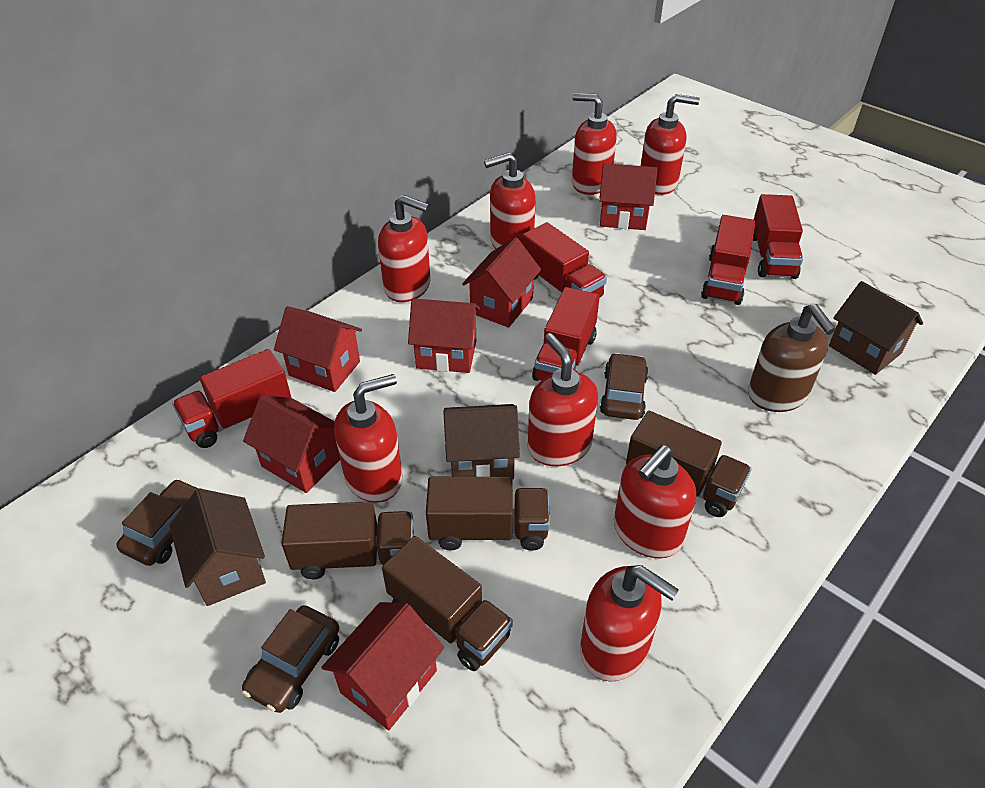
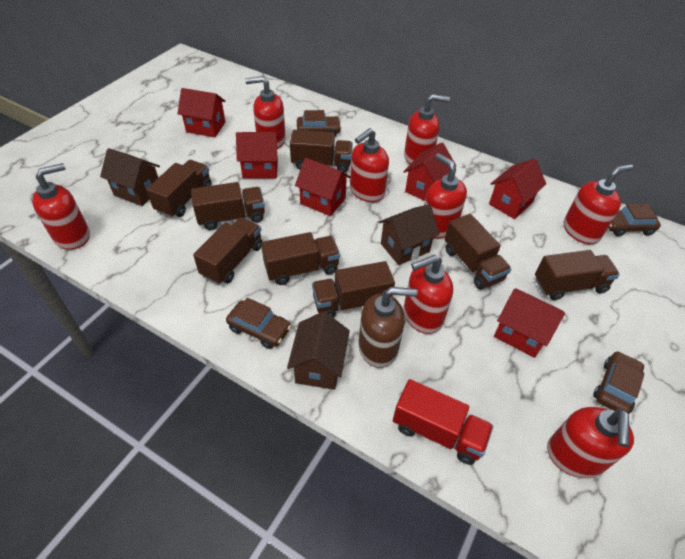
brown car: 3 -> 4
brown truck: 4 -> 8
red truck: 5 -> 1

